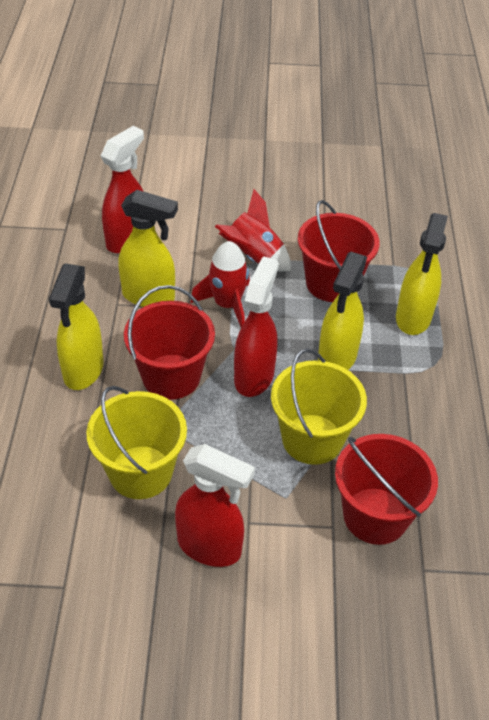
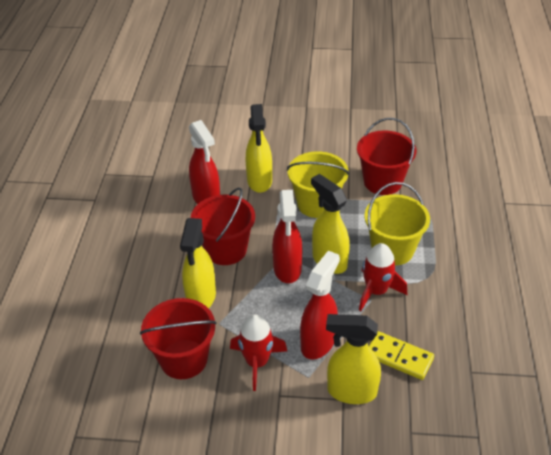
yellow domino: 0 -> 1

